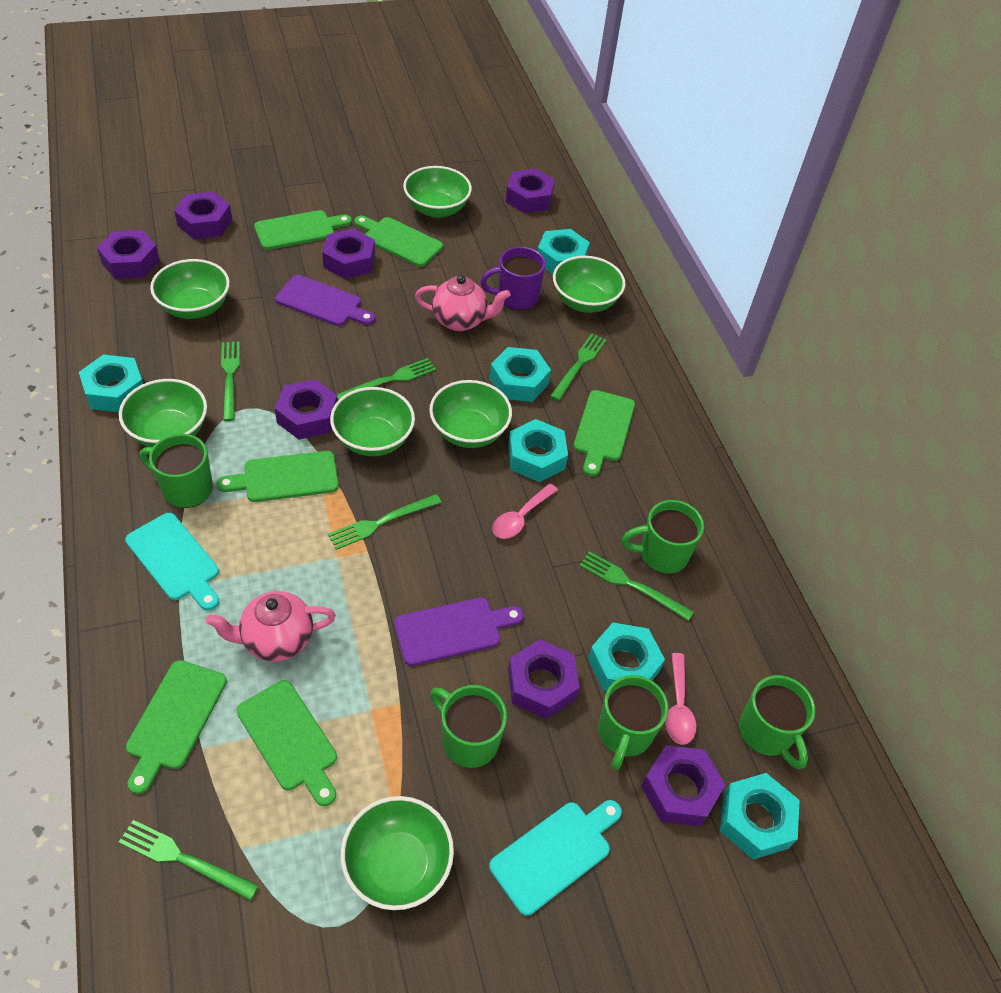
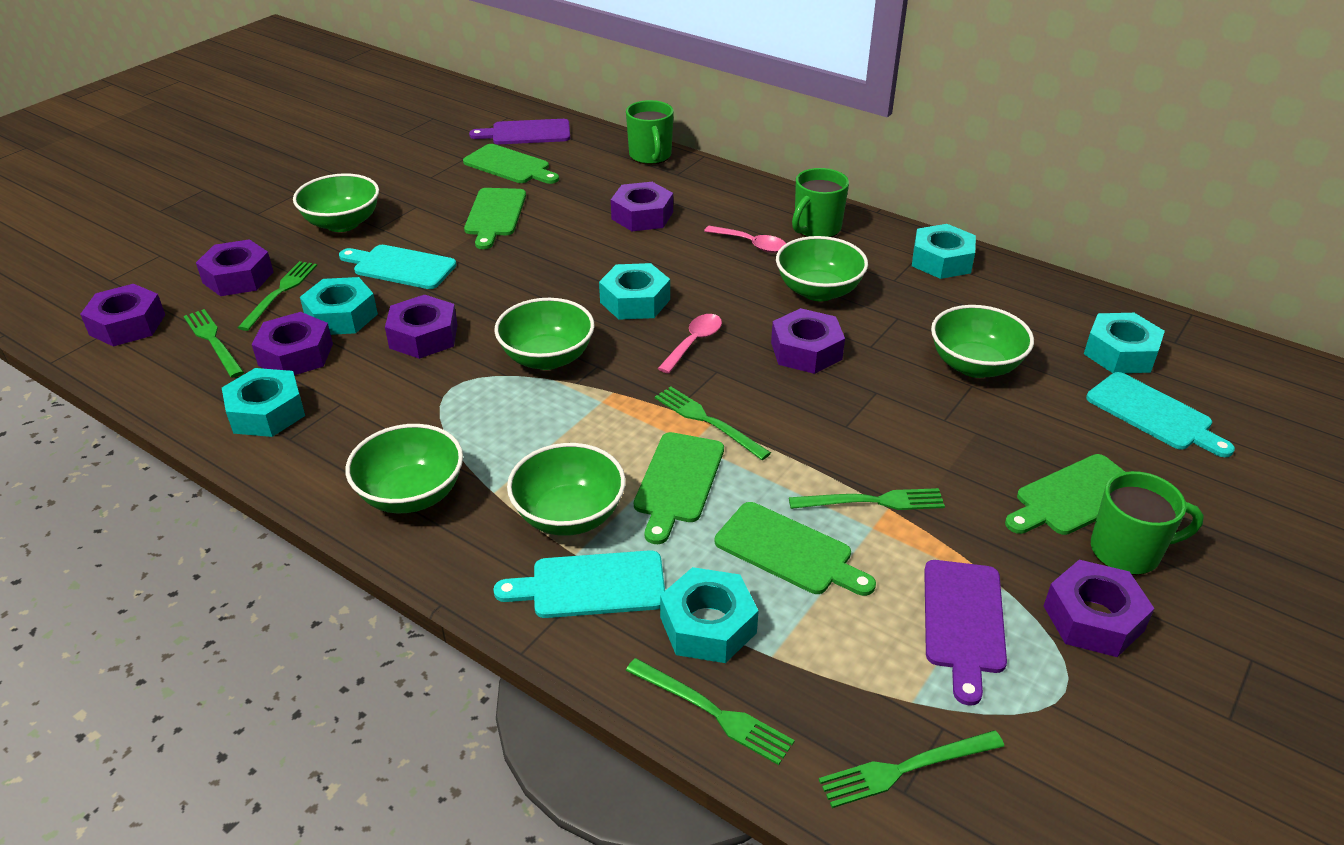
green bowl: 7 -> 6
green cutting board: 6 -> 5
green mug: 5 -> 3
pink teapot: 2 -> 0
purple mug: 1 -> 0
turquoise cutting board: 2 -> 3

